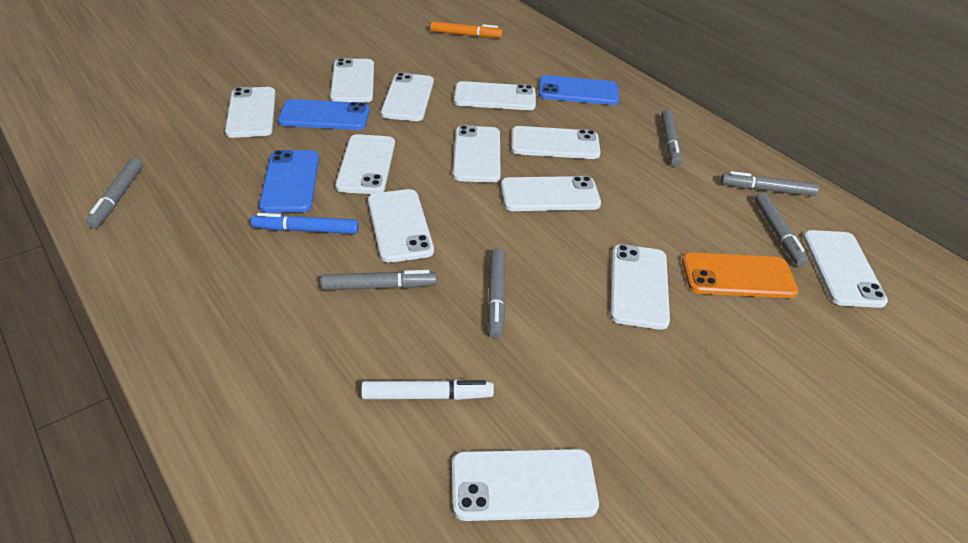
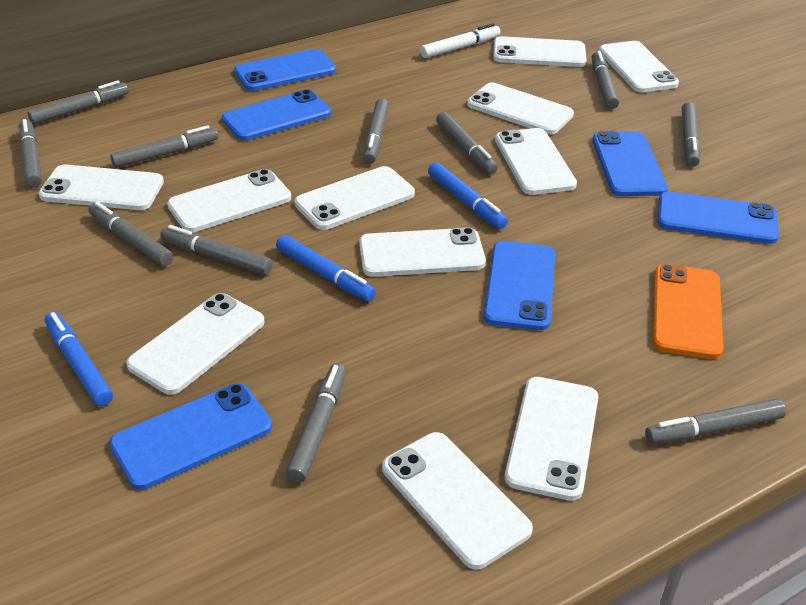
blue marker: 1 -> 3
blue phone: 3 -> 6
grey marker: 6 -> 11
orange marker: 1 -> 0
white phone: 12 -> 11

